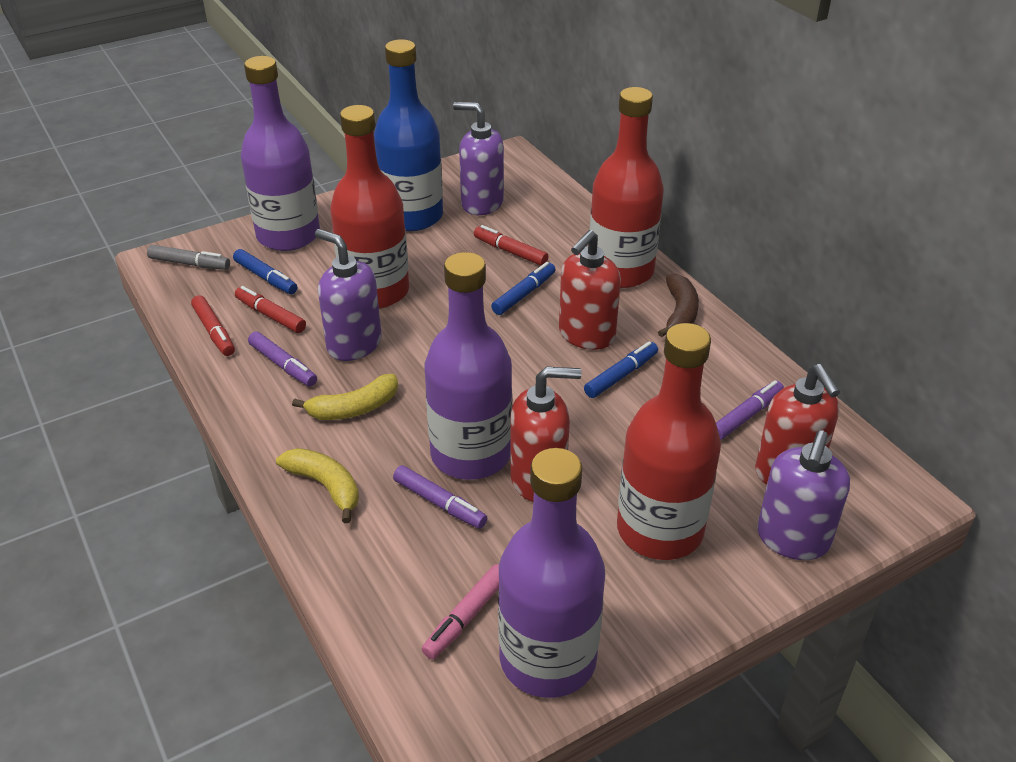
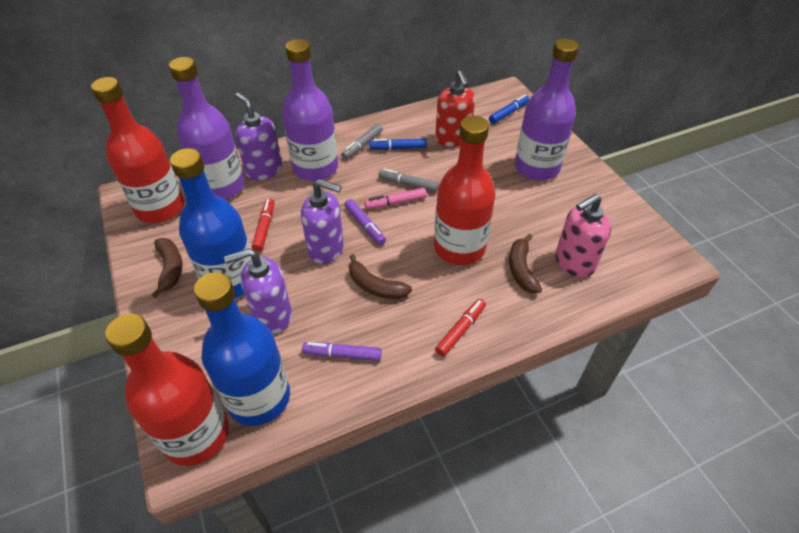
blue bottle: 1 -> 2
blue marker: 3 -> 2
brown banana: 1 -> 3
grey marker: 1 -> 2
pink soap dispenser: 0 -> 1
purple marker: 3 -> 2
red marker: 3 -> 2
red soap dispenser: 3 -> 1
yellow banana: 2 -> 0

